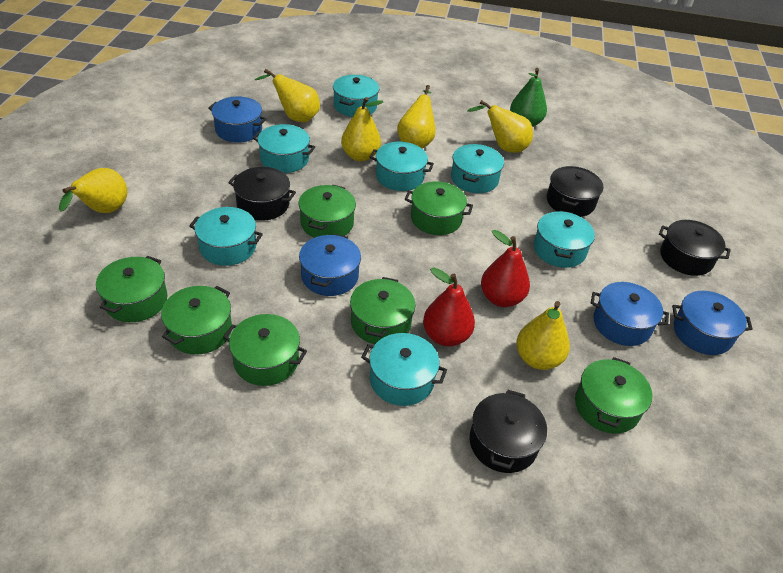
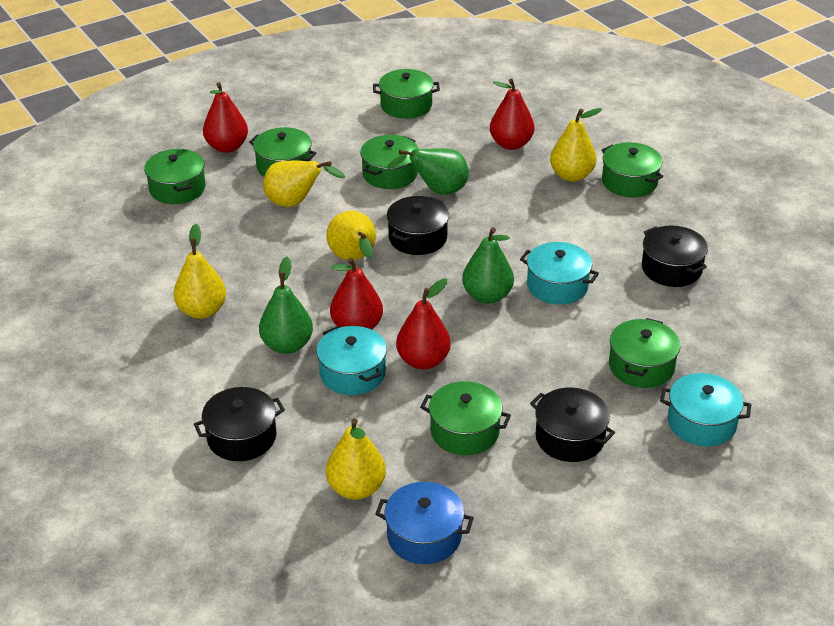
blue pot: 4 -> 1
green pear: 1 -> 3
red pear: 2 -> 4
turquoise pot: 7 -> 3
yellow pear: 6 -> 5

